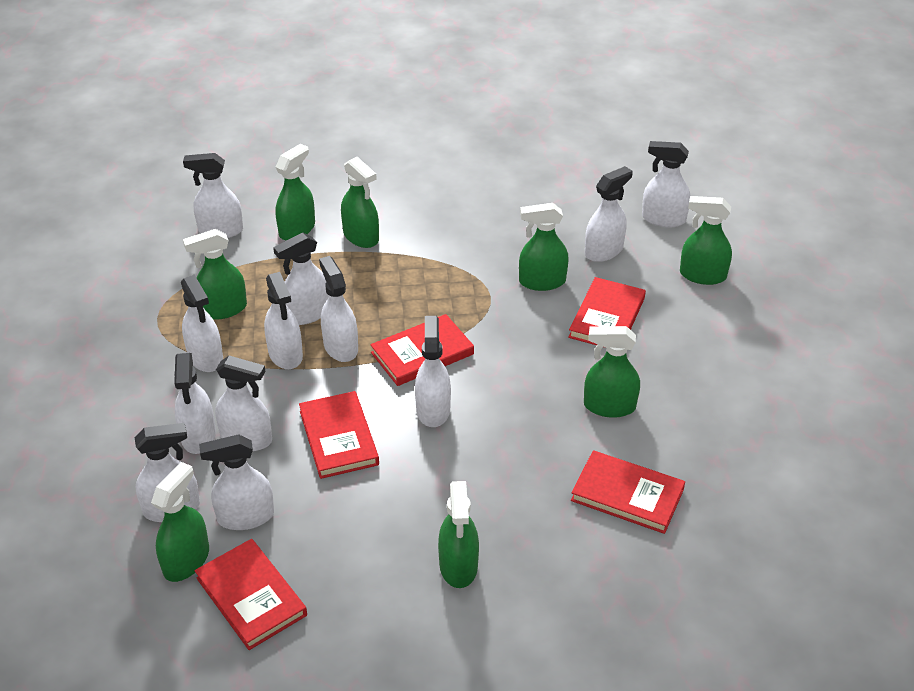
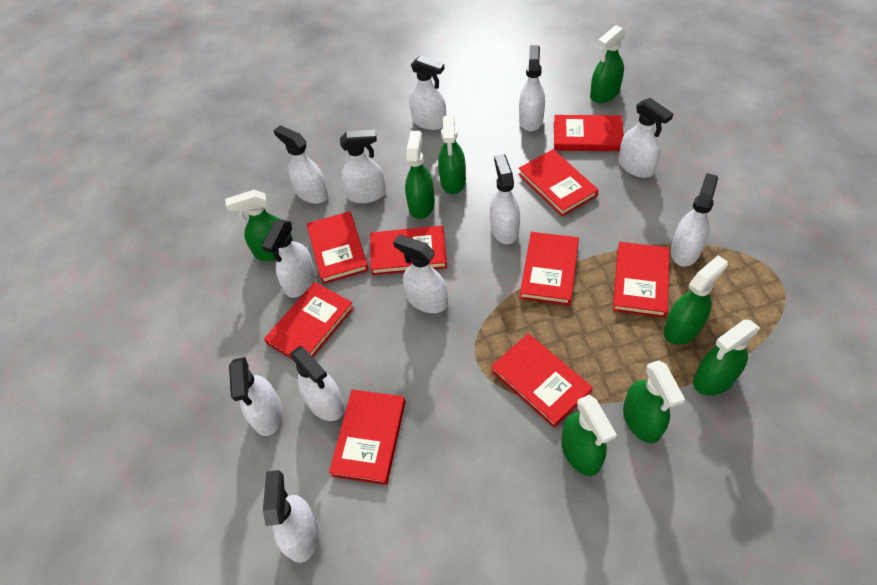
red book: 5 -> 9

